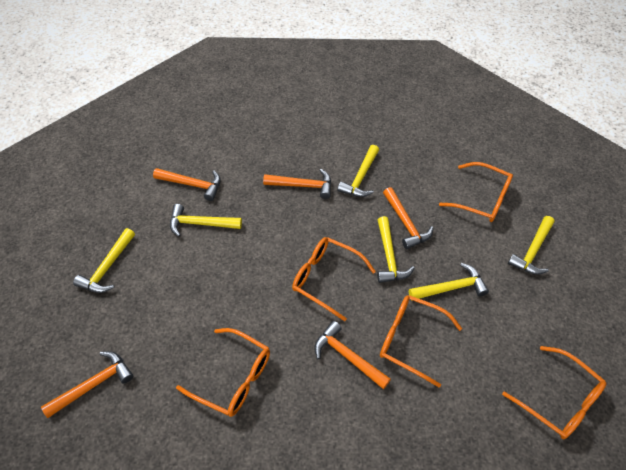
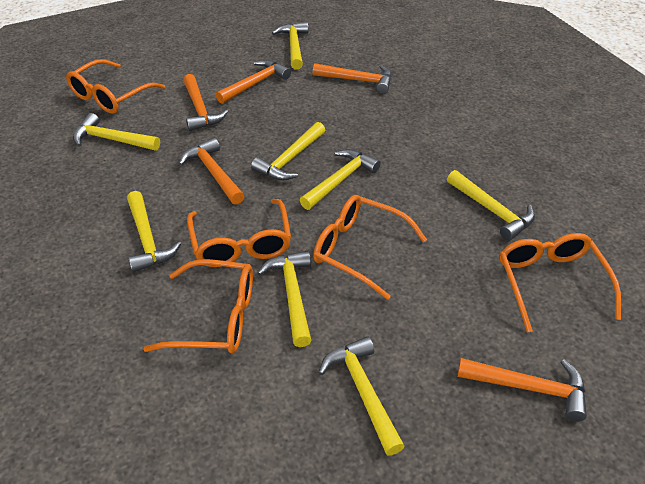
yellow hammer: 6 -> 8

